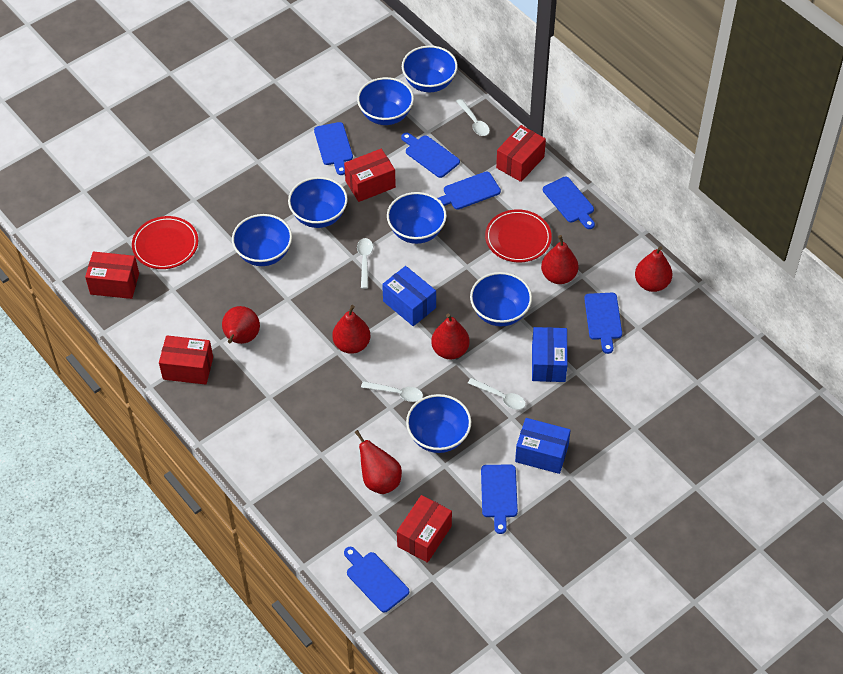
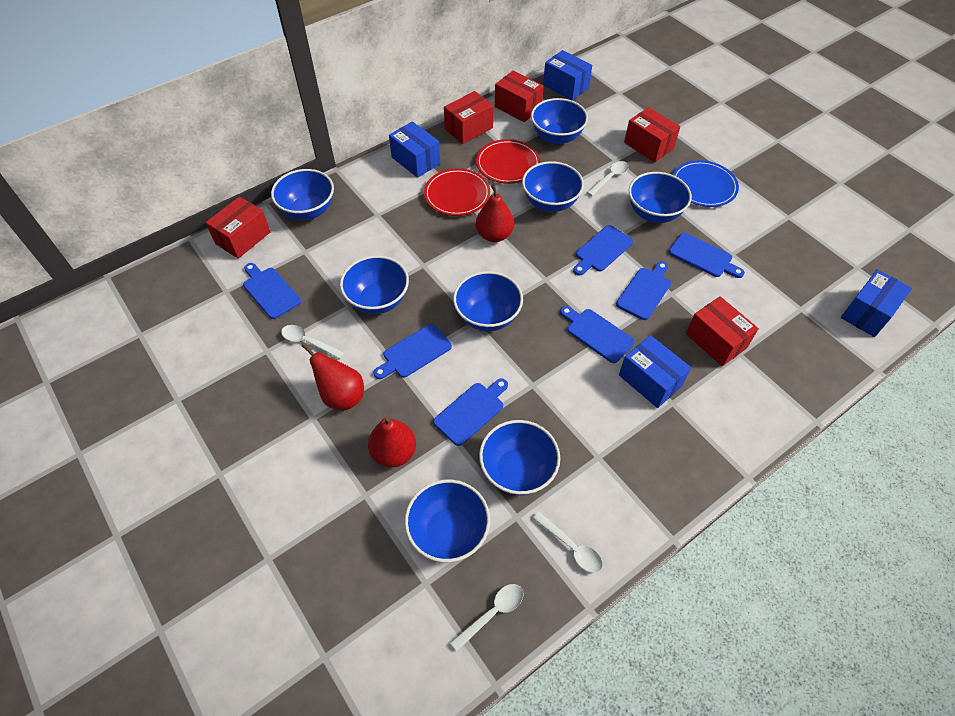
blue bowl: 7 -> 8
blue box: 3 -> 4
blue plate: 0 -> 1
red pear: 6 -> 3

